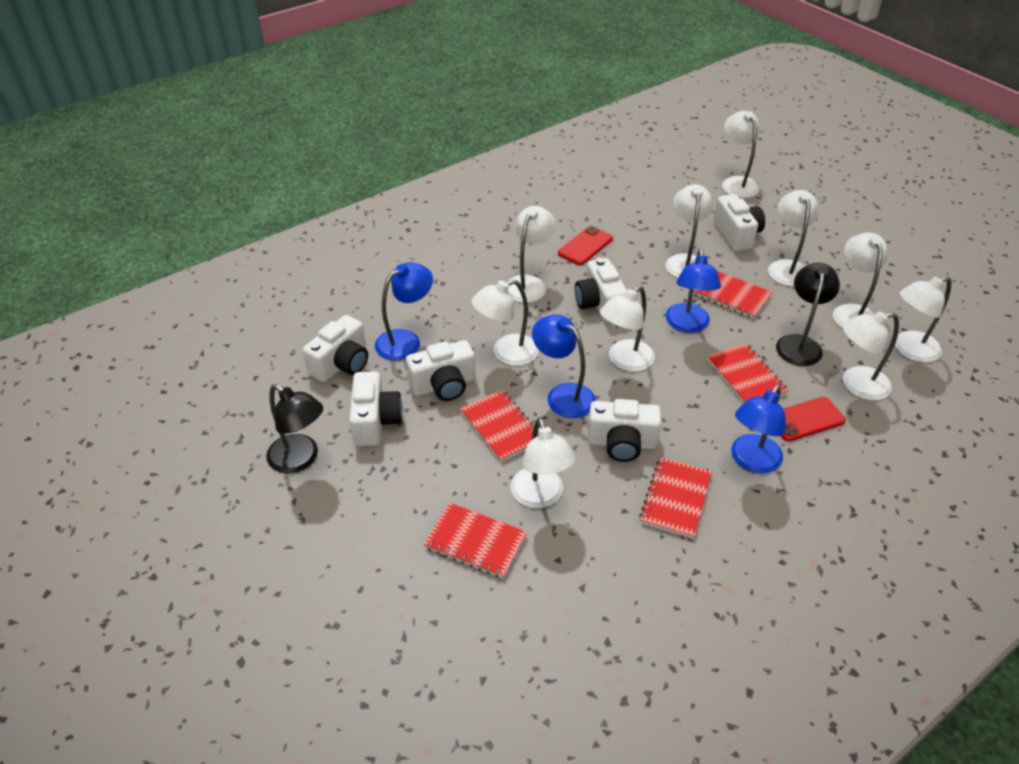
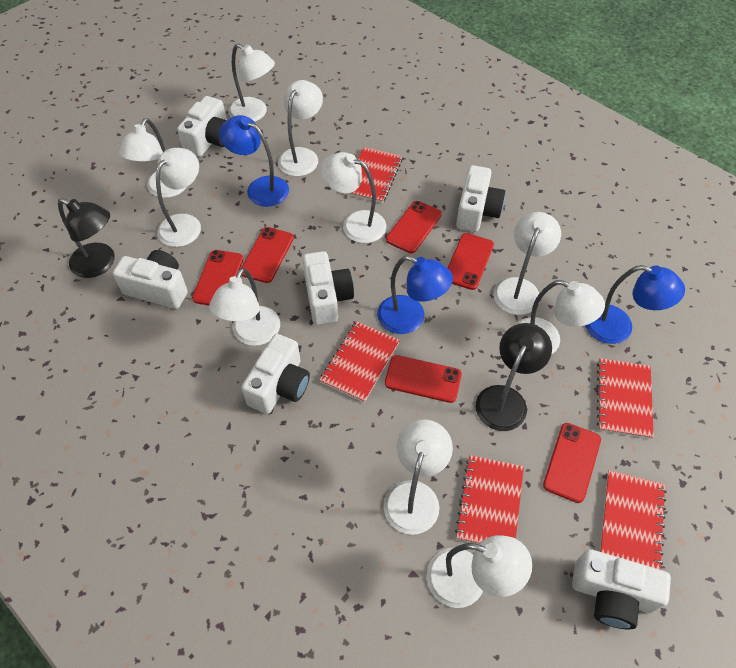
blue lamp: 4 -> 3
red phone: 2 -> 6

